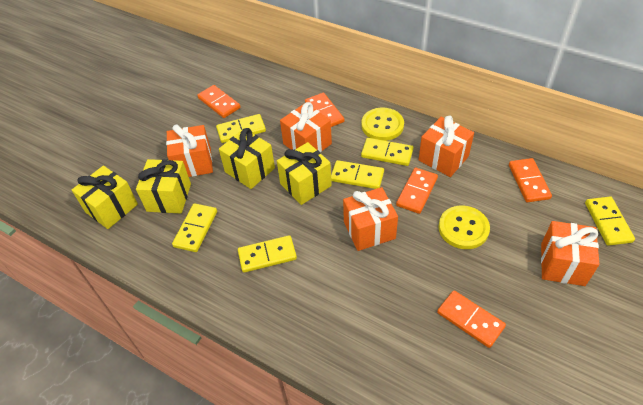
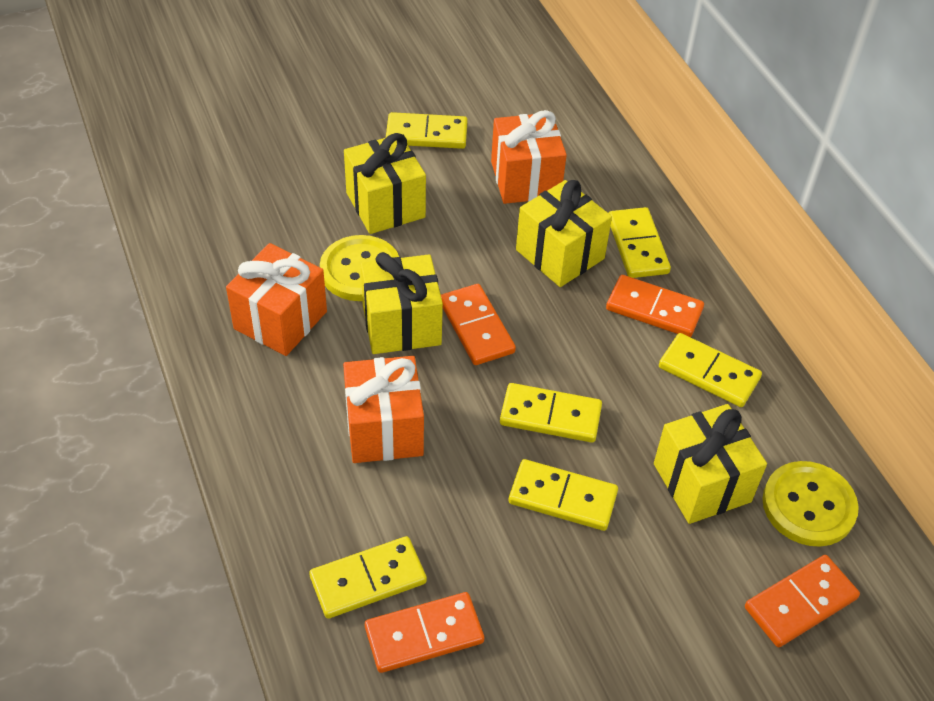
orange domino: 5 -> 4
orange gift: 5 -> 3

